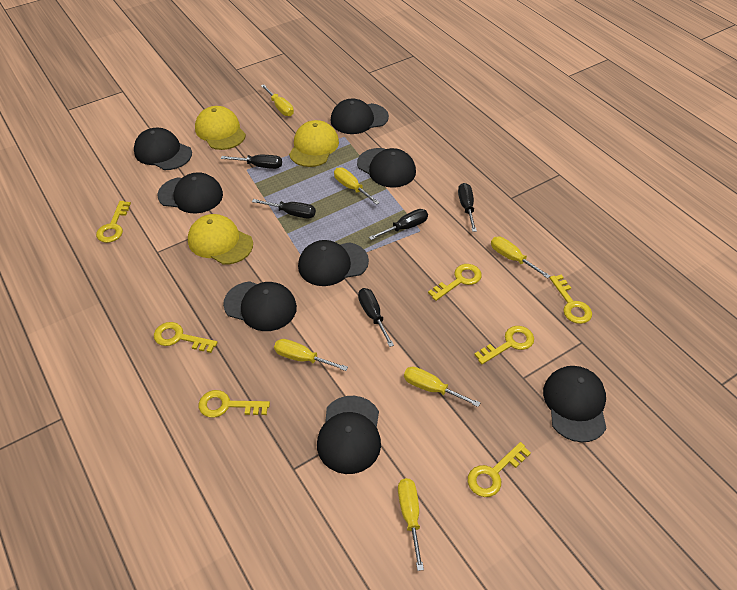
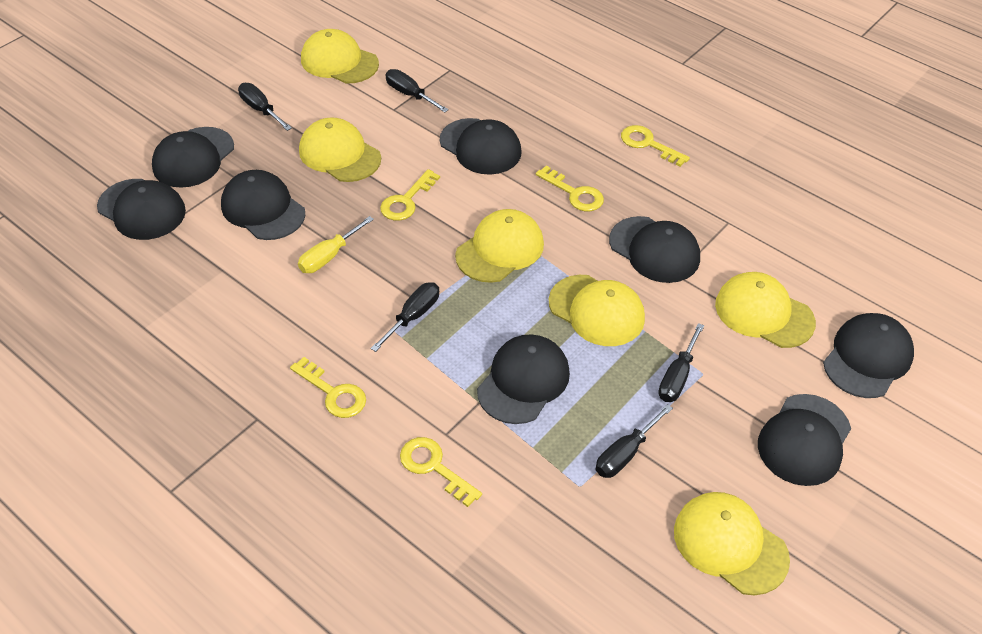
yellow cap: 3 -> 6
yellow key: 7 -> 5
yellow screwdriver: 6 -> 1

